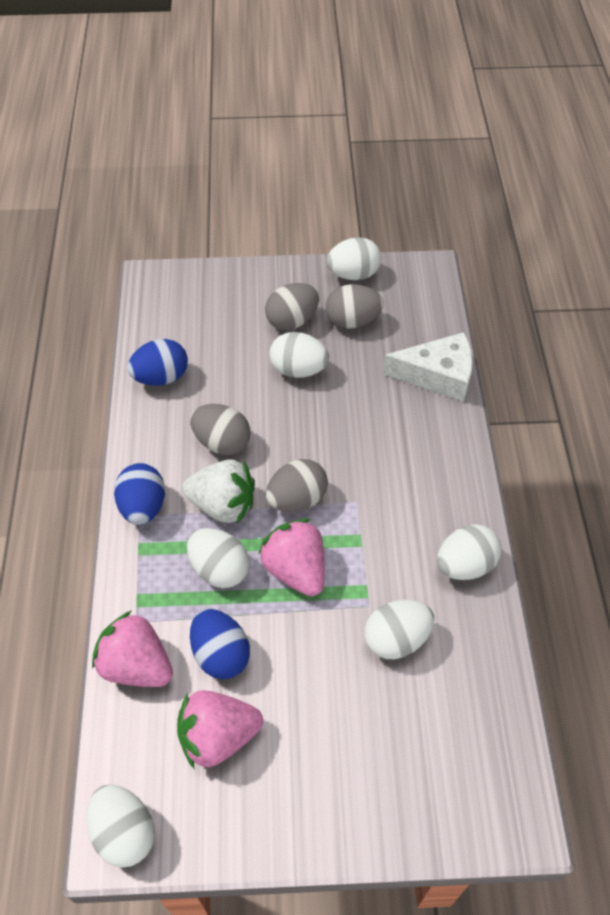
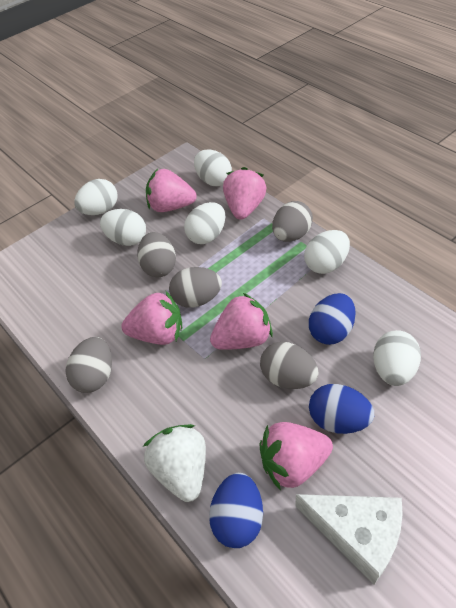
grey egg: 4 -> 5
pink strawberry: 3 -> 5

